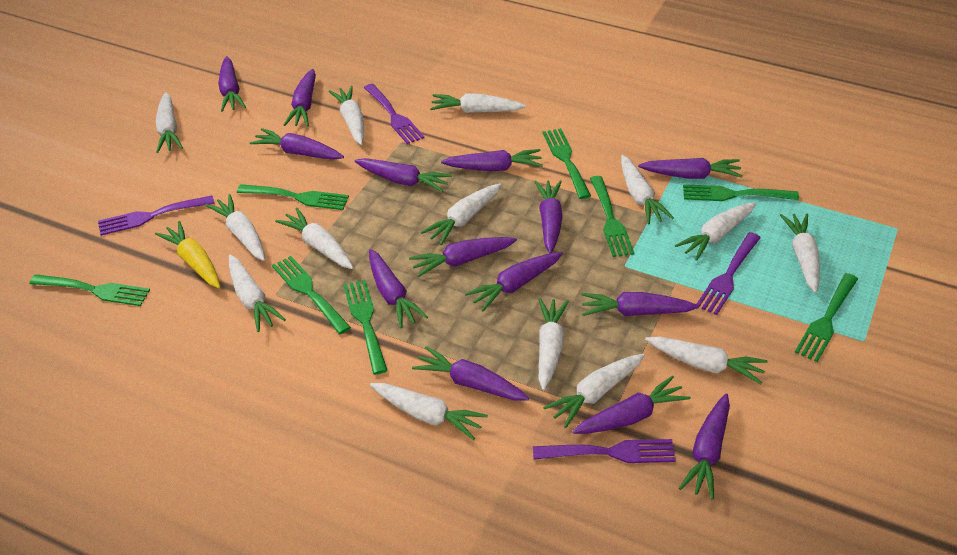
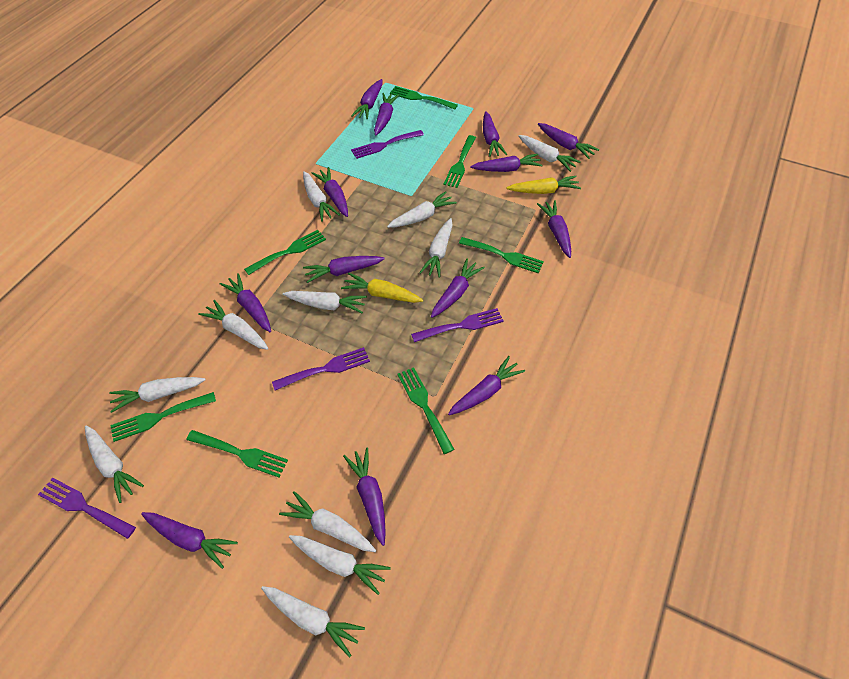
green fork: 8 -> 7
purple carrot: 14 -> 13
white carrot: 14 -> 11
yellow carrot: 1 -> 2

